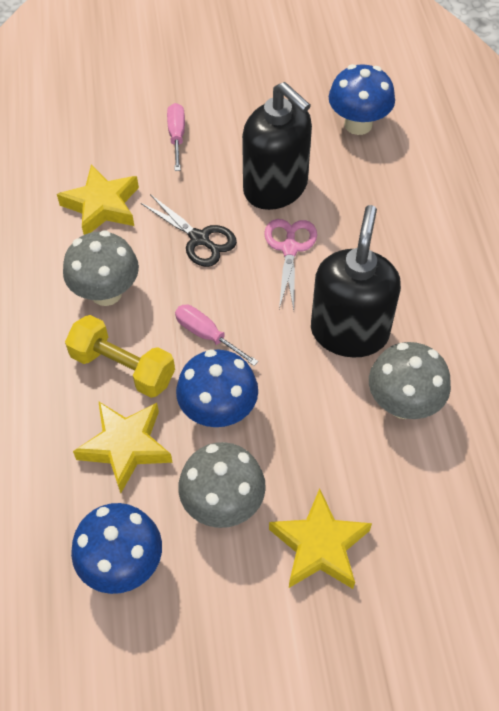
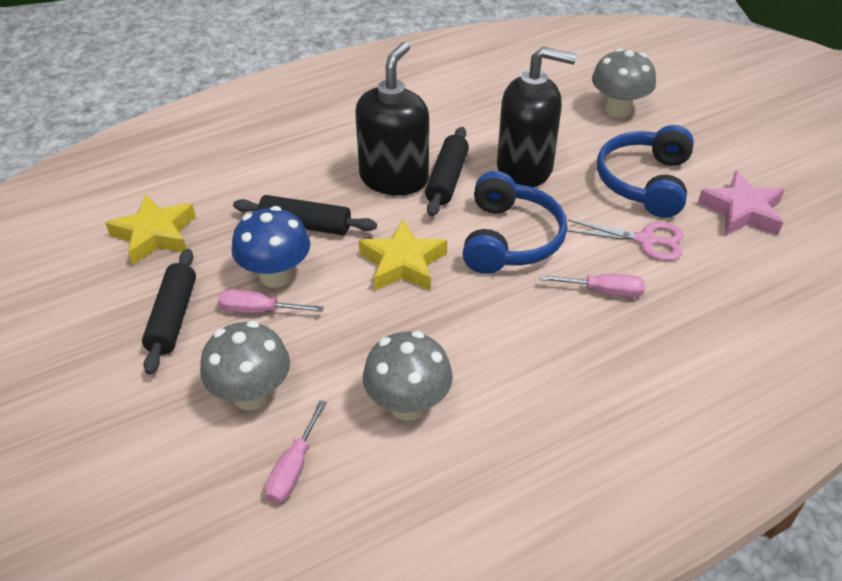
black rolling pin: 0 -> 3
black scissors: 1 -> 0
blue headphones: 0 -> 2
blue mushroom: 3 -> 1
pink screwdriver: 2 -> 3
pink star: 0 -> 1
yellow dumbbell: 1 -> 0
yellow star: 3 -> 2

